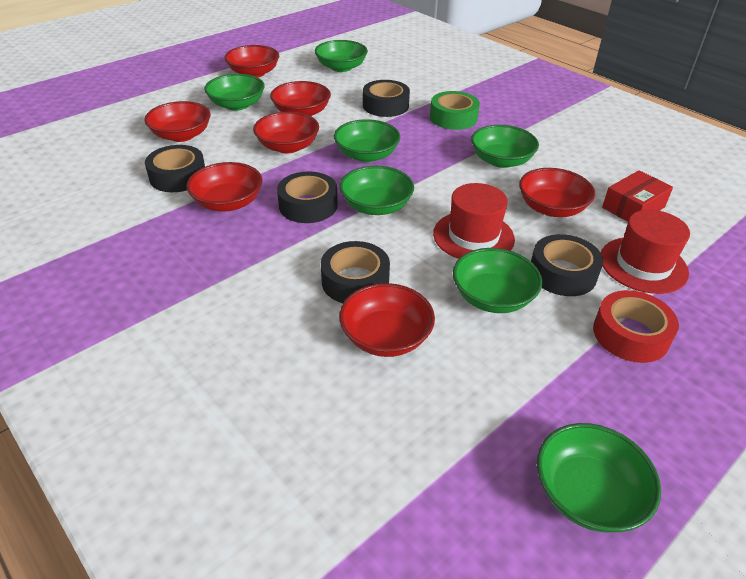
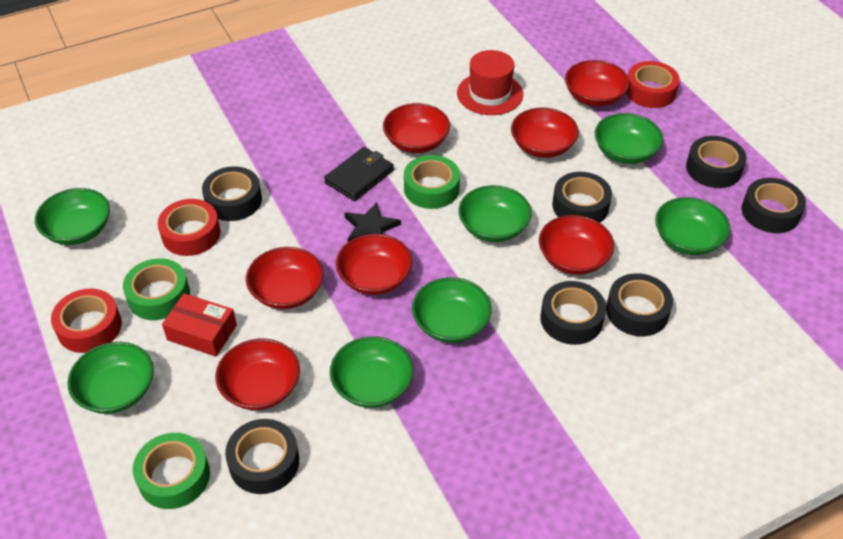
black star: 0 -> 1
black tape: 5 -> 7
black wallet: 0 -> 1
green tape: 1 -> 3
red hat: 2 -> 1
red tape: 1 -> 3

